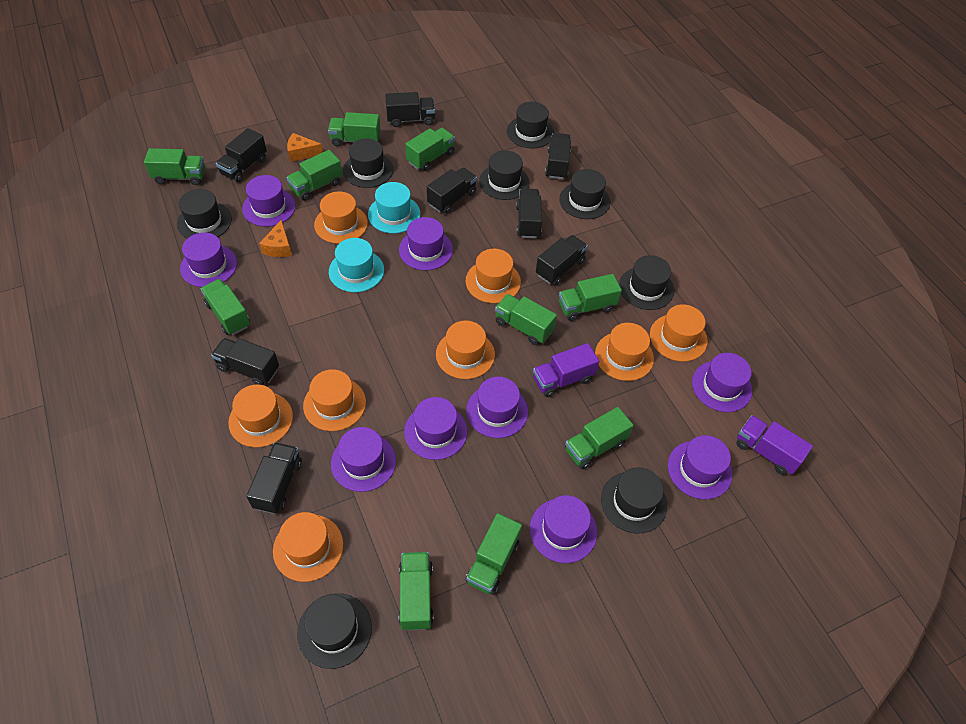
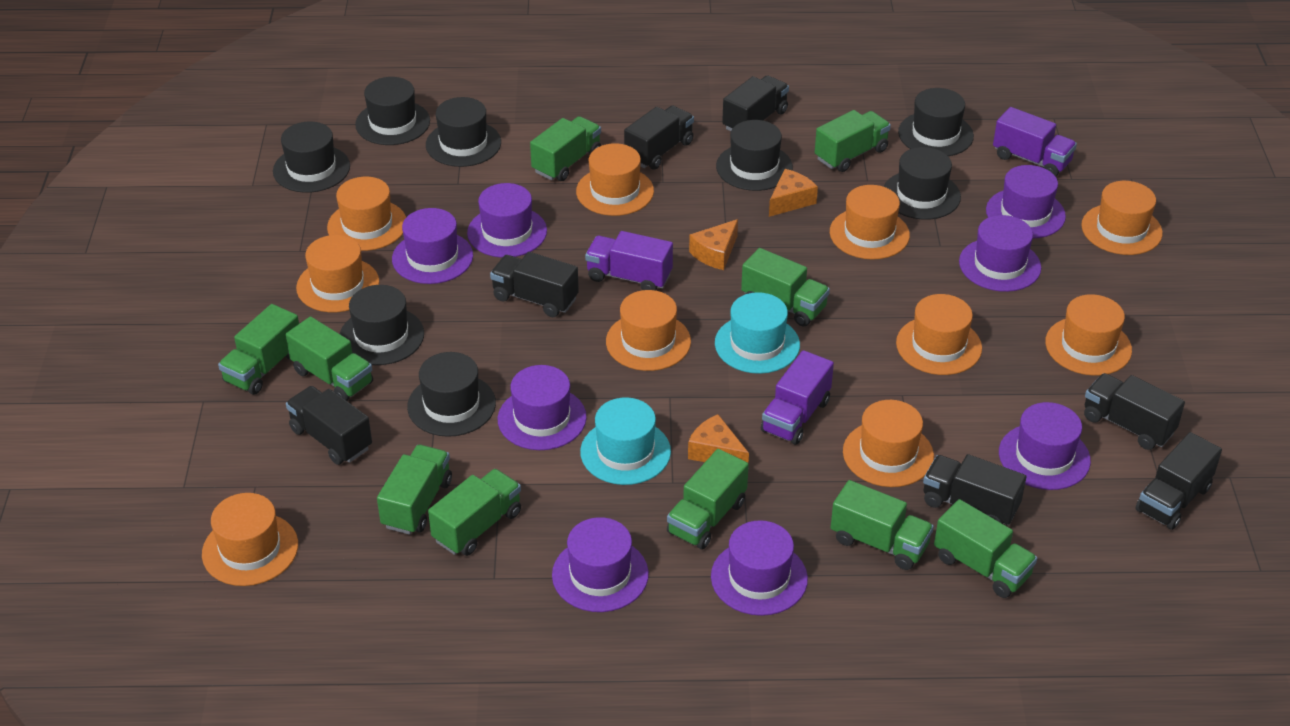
black truck: 8 -> 7
orange cheese: 2 -> 3
orange hat: 8 -> 10
purple hat: 9 -> 8
purple truck: 2 -> 3

